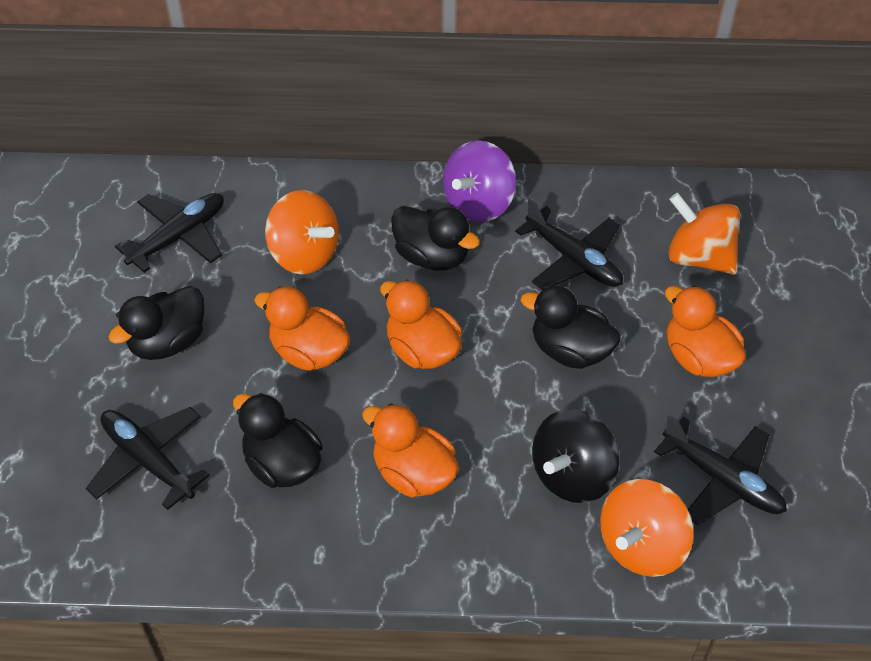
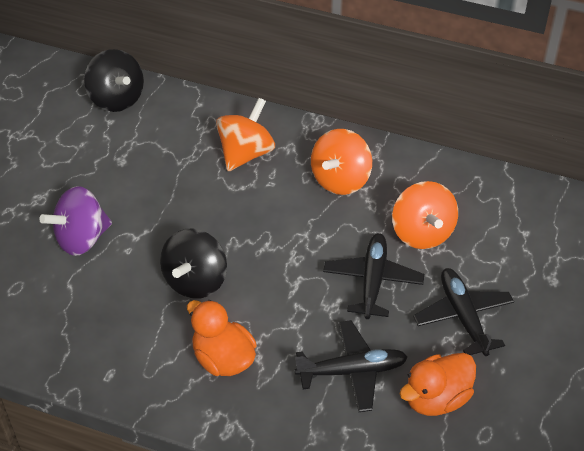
black duck: 4 -> 0
black plane: 4 -> 3
black spinning top: 1 -> 2
orange duck: 4 -> 2

